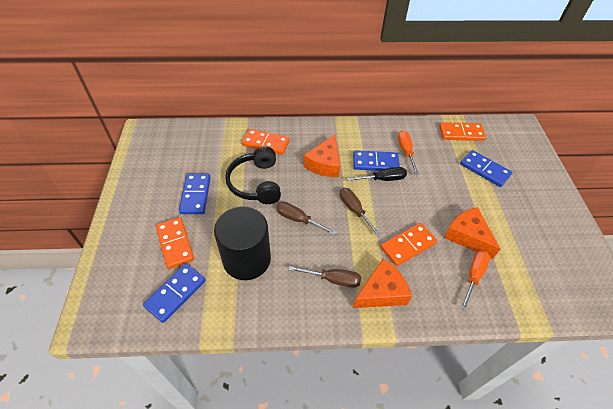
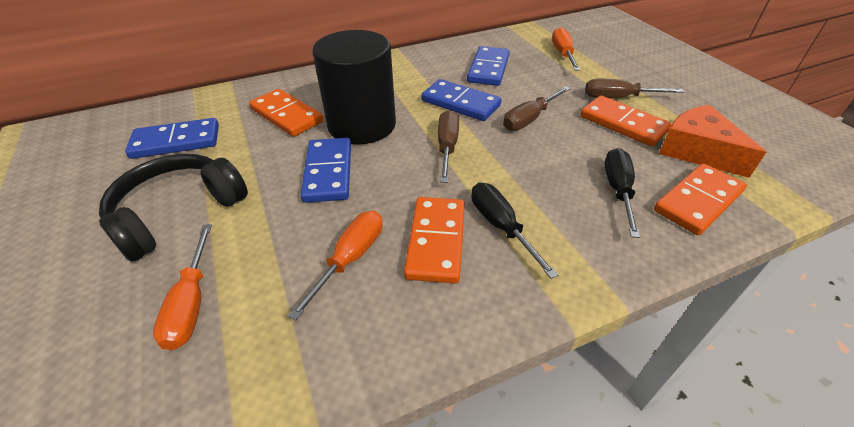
black screwdriver: 1 -> 2
orange cheese: 3 -> 1
orange screwdriver: 2 -> 3

